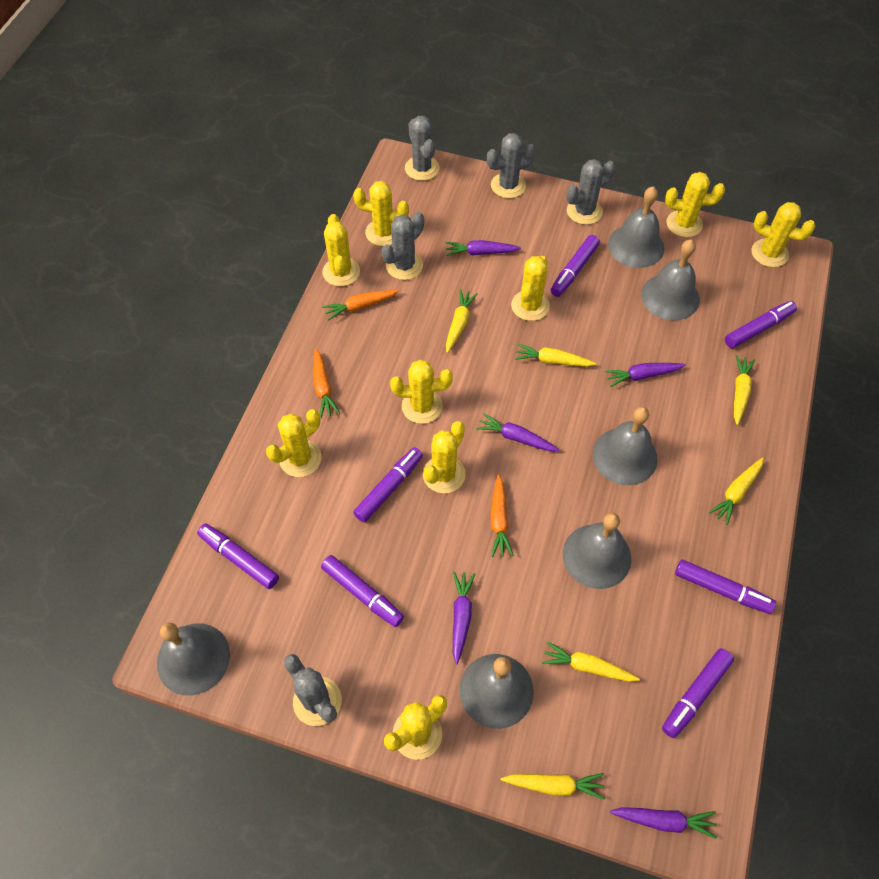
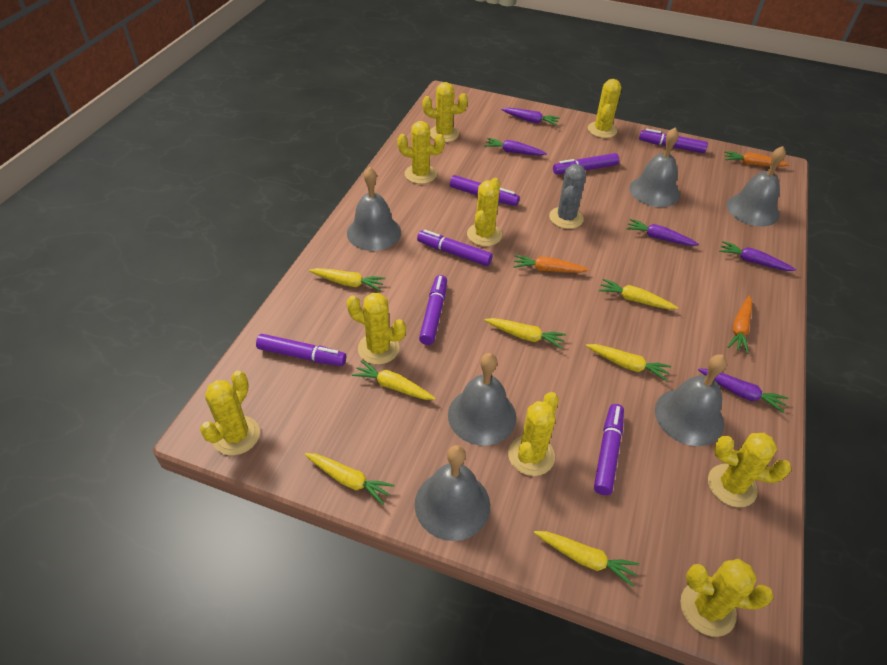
grey cactus: 5 -> 1
yellow carrot: 6 -> 7

